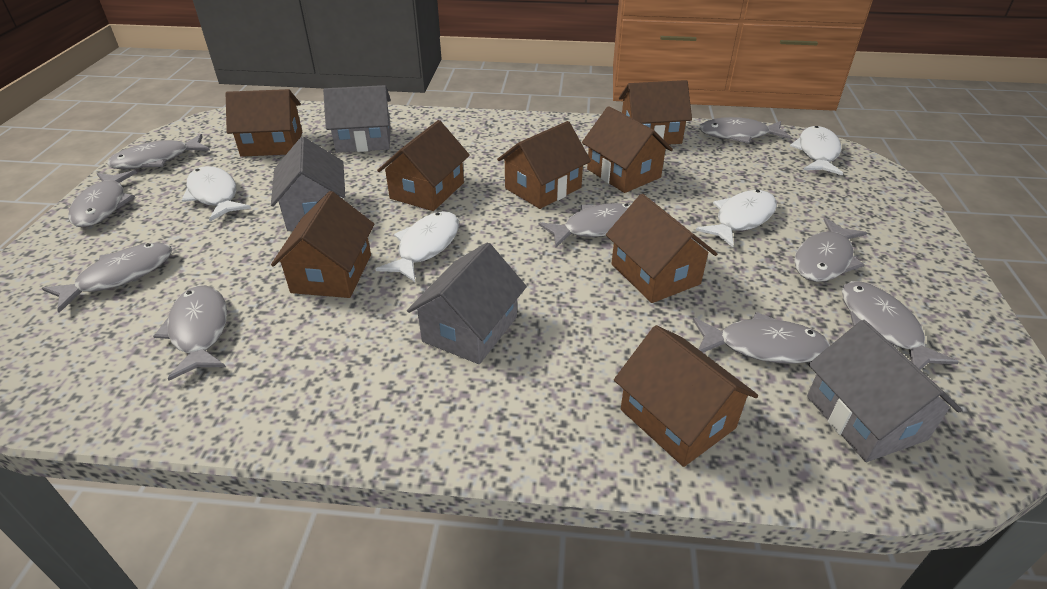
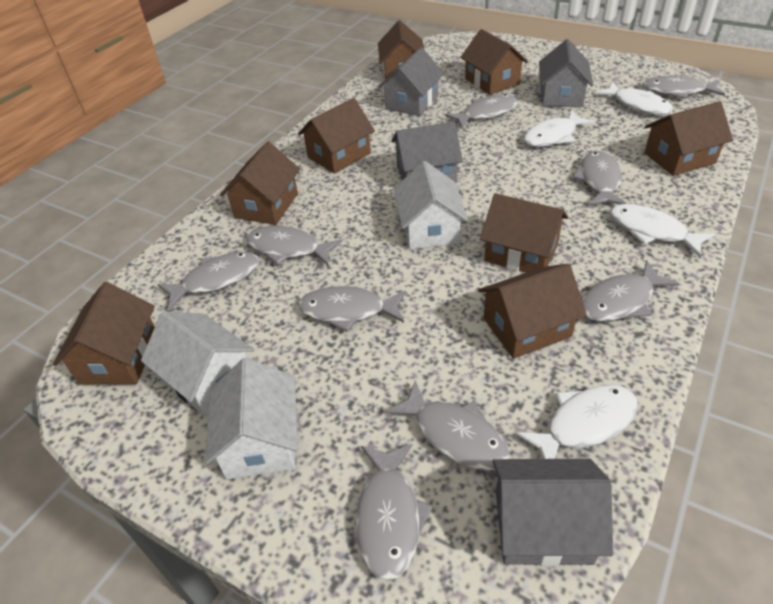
white house: 0 -> 3

